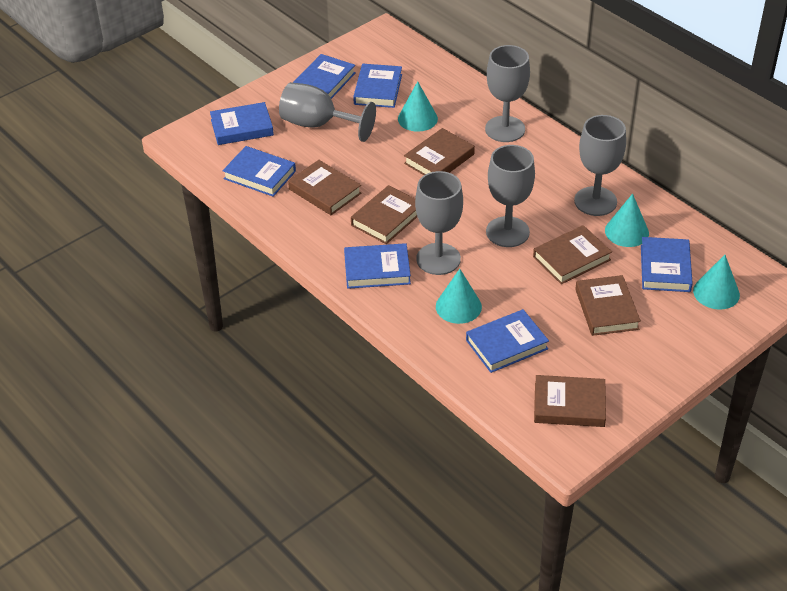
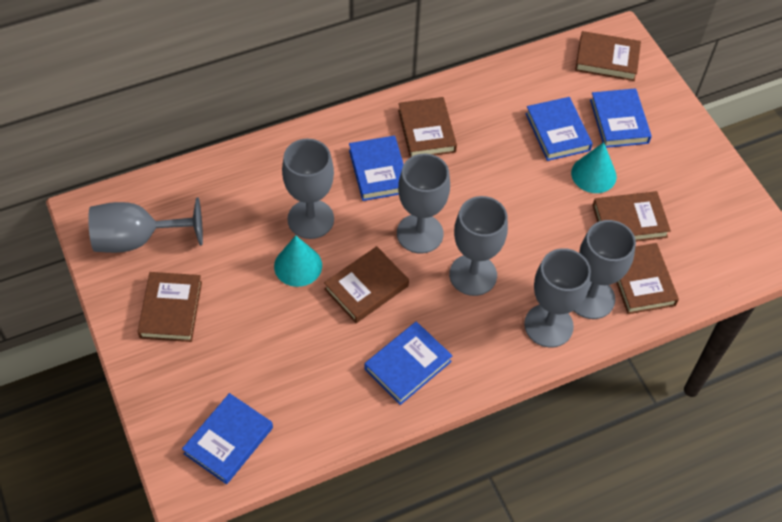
blue book: 7 -> 5
grey goblet: 5 -> 6
turquoise cone: 4 -> 2

